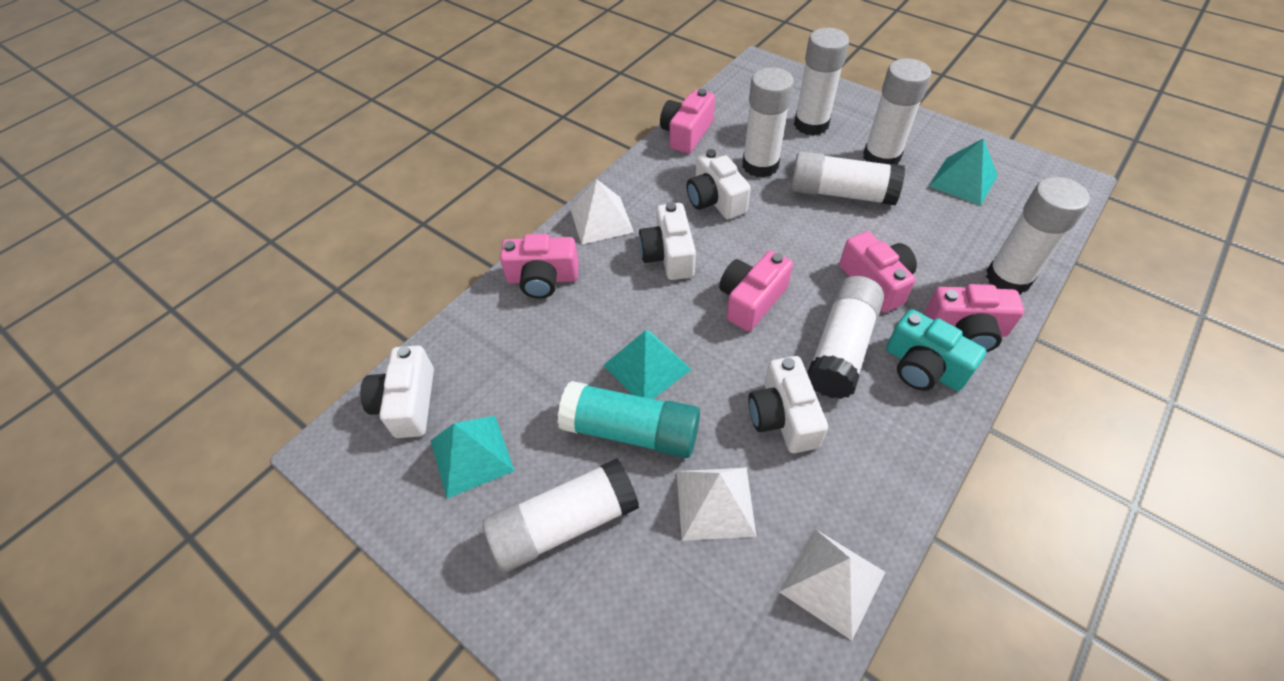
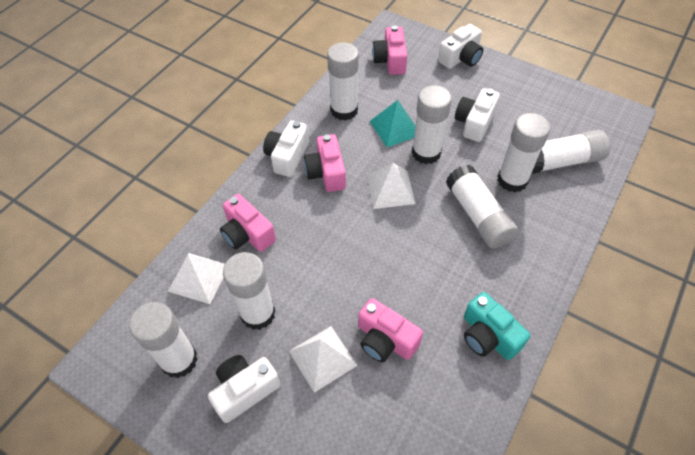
pink camera: 5 -> 4
turquoise glue stick: 1 -> 0
turquoise pyramid: 3 -> 1

